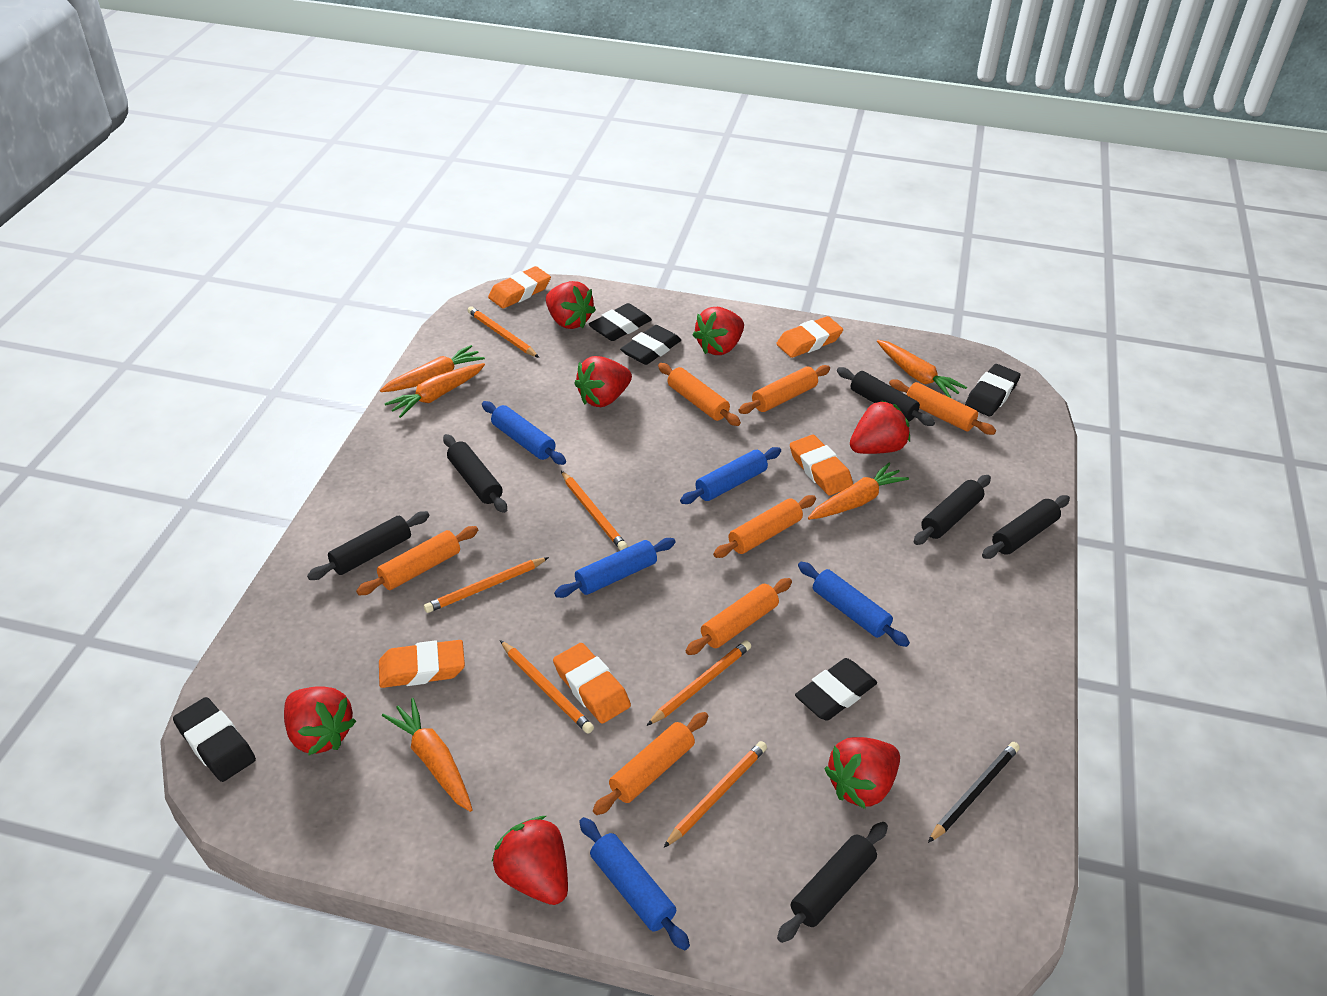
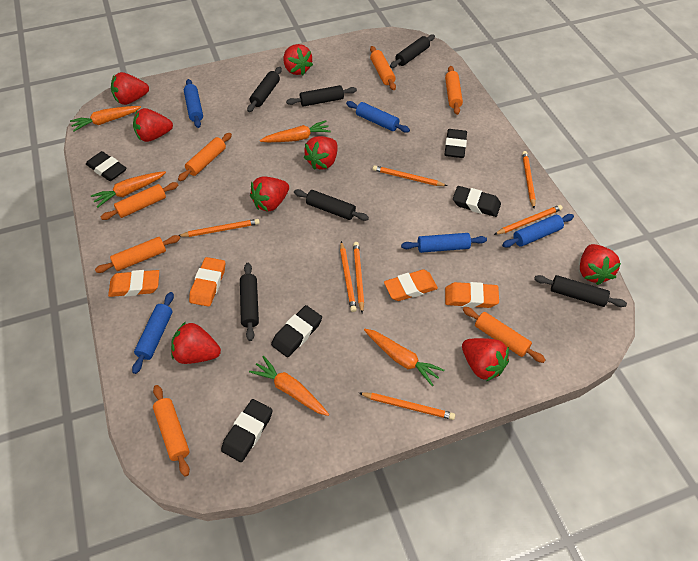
black pencil: 1 -> 0
orange eraser: 5 -> 4
orange pencil: 6 -> 7
red strawberry: 7 -> 8

